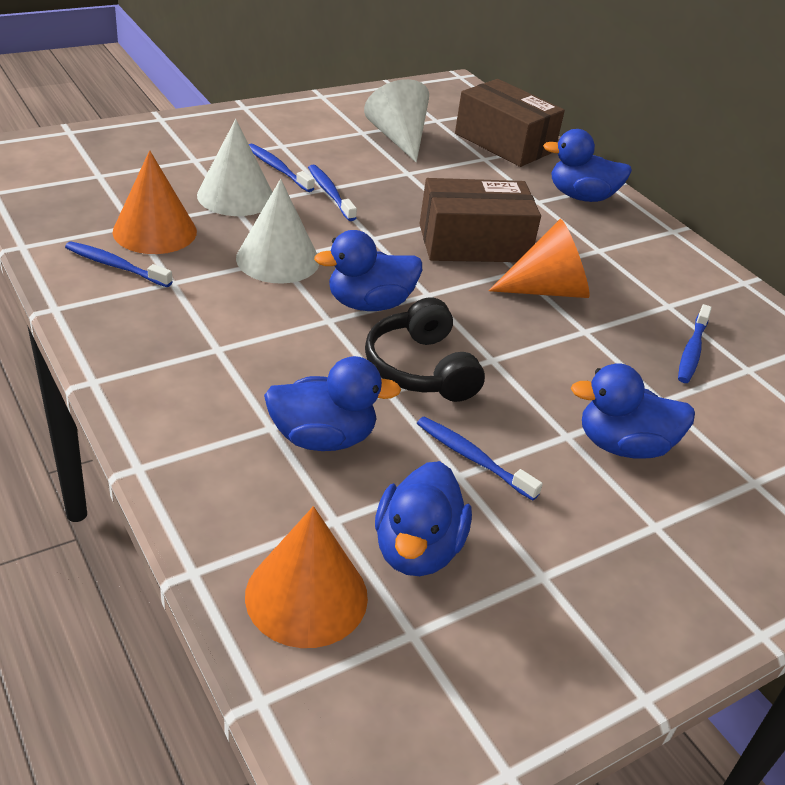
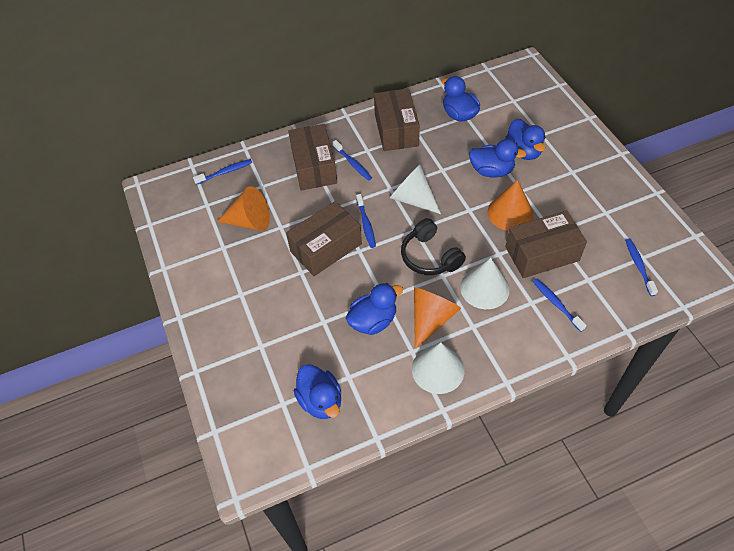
brown box: 2 -> 4

